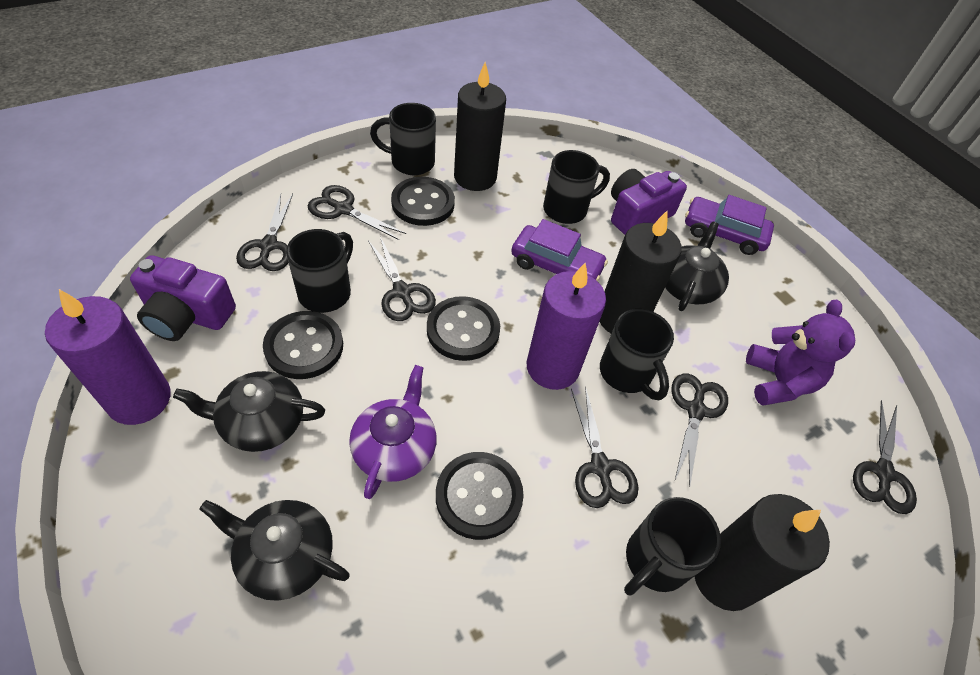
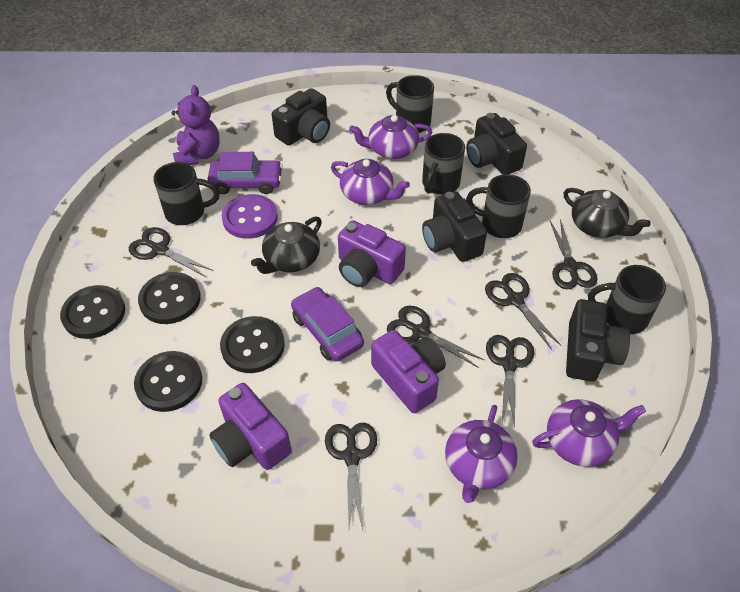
black camera: 0 -> 4
black candle: 3 -> 0
black teapot: 3 -> 2
purple button: 0 -> 1
purple camera: 2 -> 3
purple candle: 2 -> 0
purple teapot: 1 -> 4

